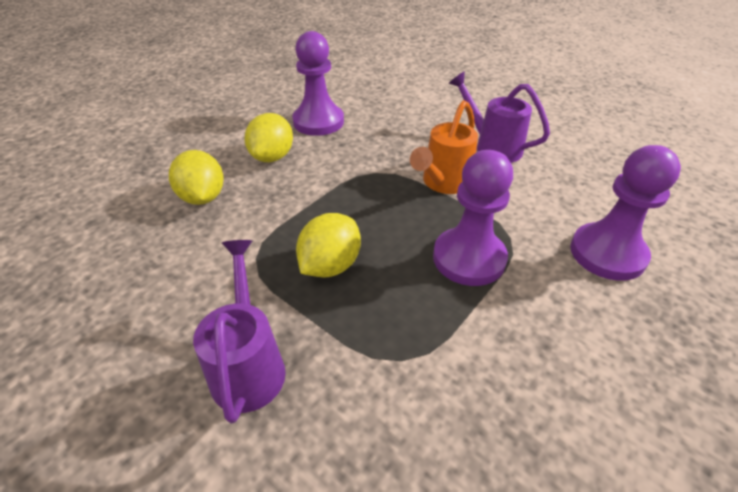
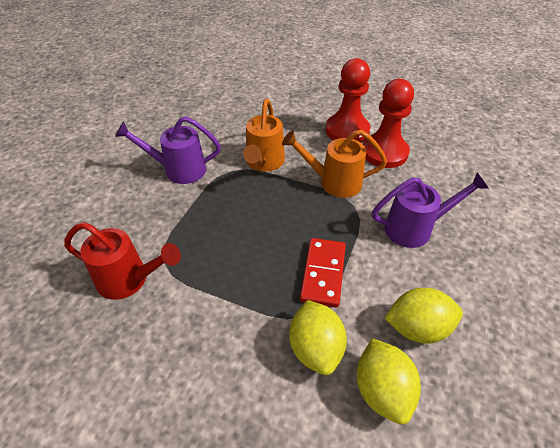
orange watering can: 1 -> 2
purple pawn: 3 -> 0
red domino: 0 -> 1
red pawn: 0 -> 2
red watering can: 0 -> 1

